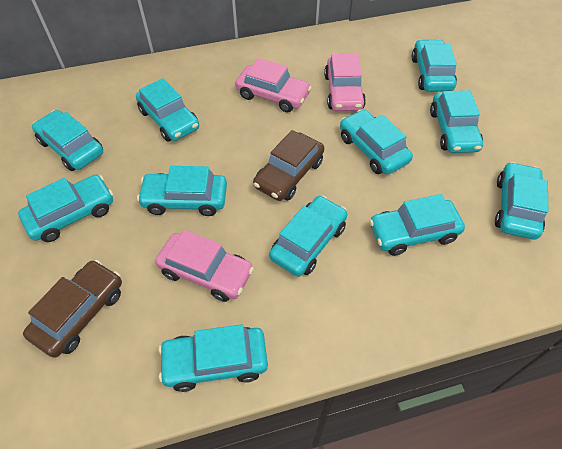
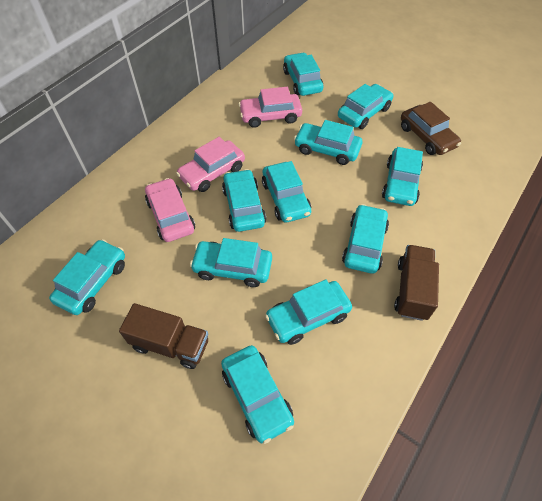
brown car: 2 -> 1
brown truck: 0 -> 2

